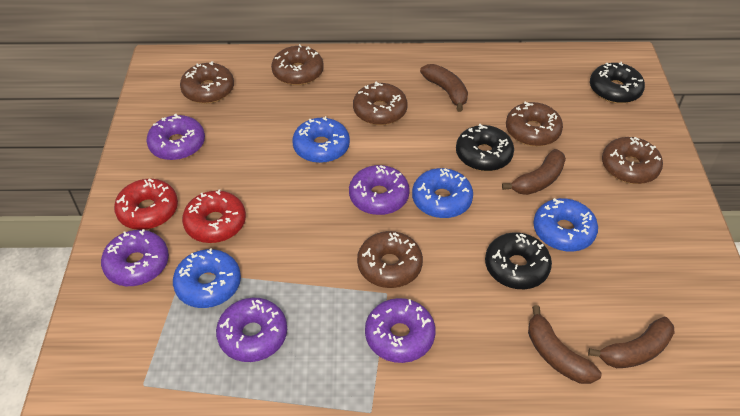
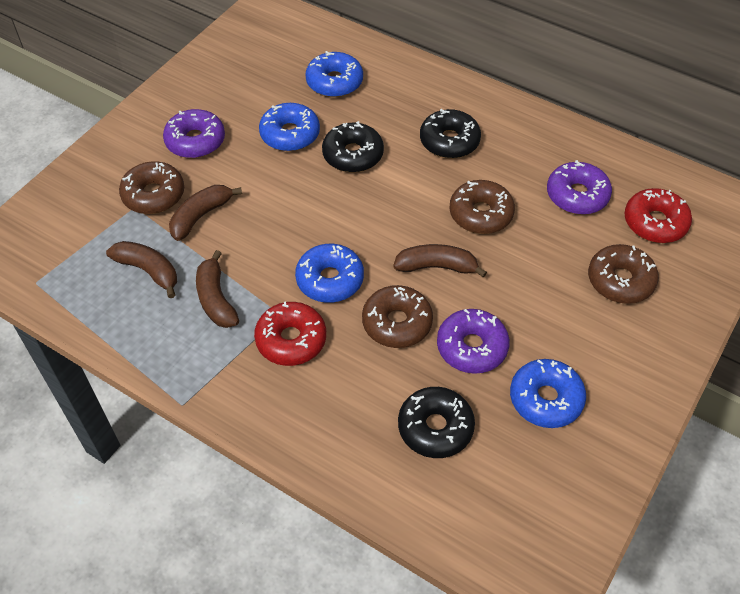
brown donut: 6 -> 4
purple donut: 5 -> 3

